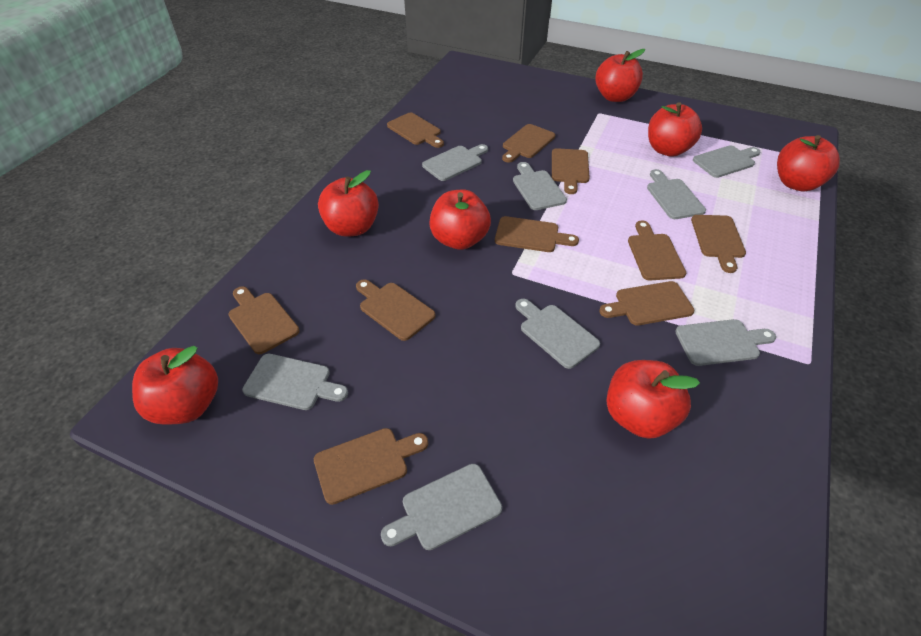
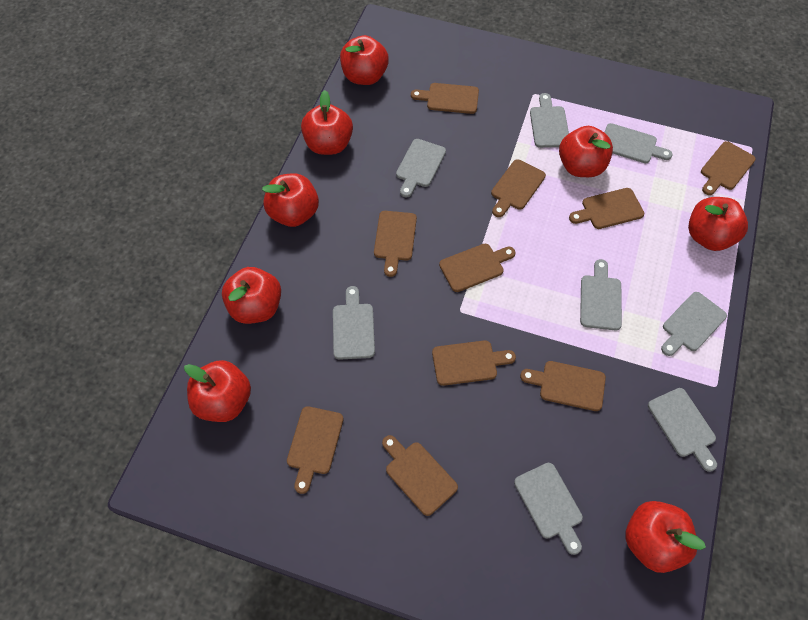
red apple: 7 -> 8

